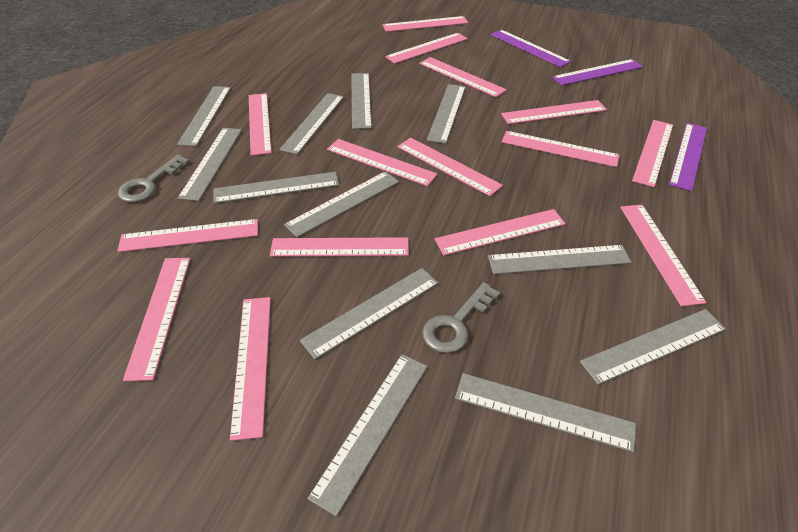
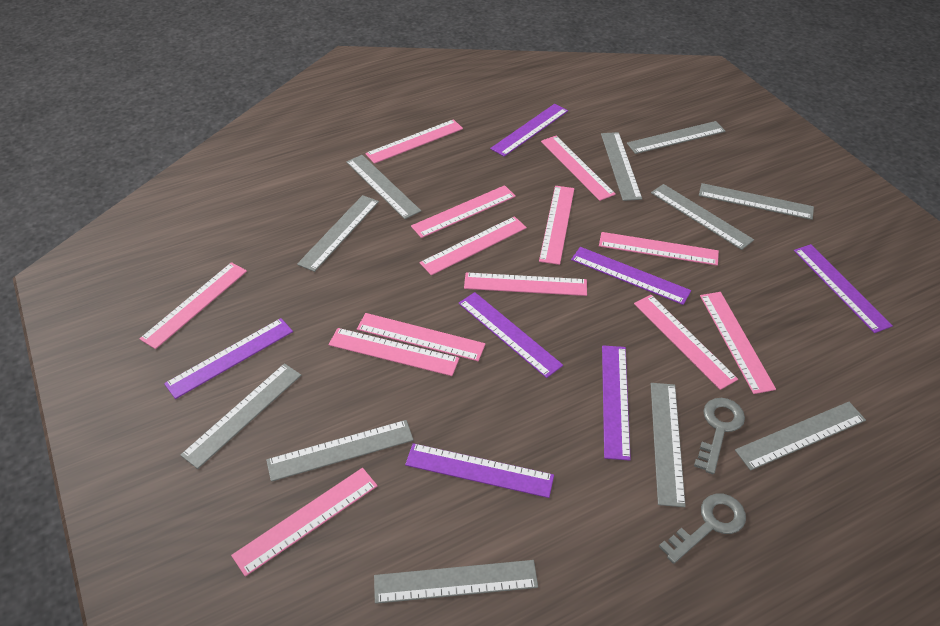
grey ruler: 12 -> 11
pink ruler: 15 -> 13
purple ruler: 3 -> 7

